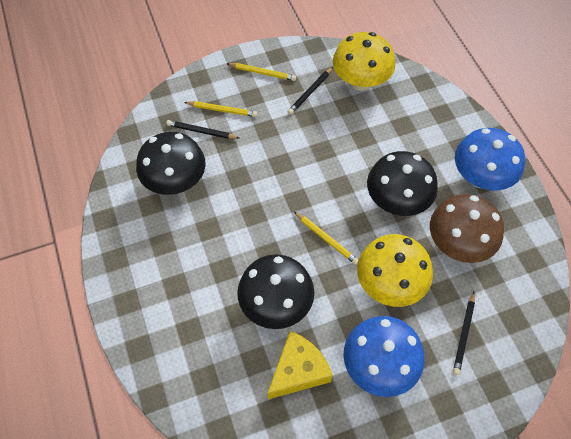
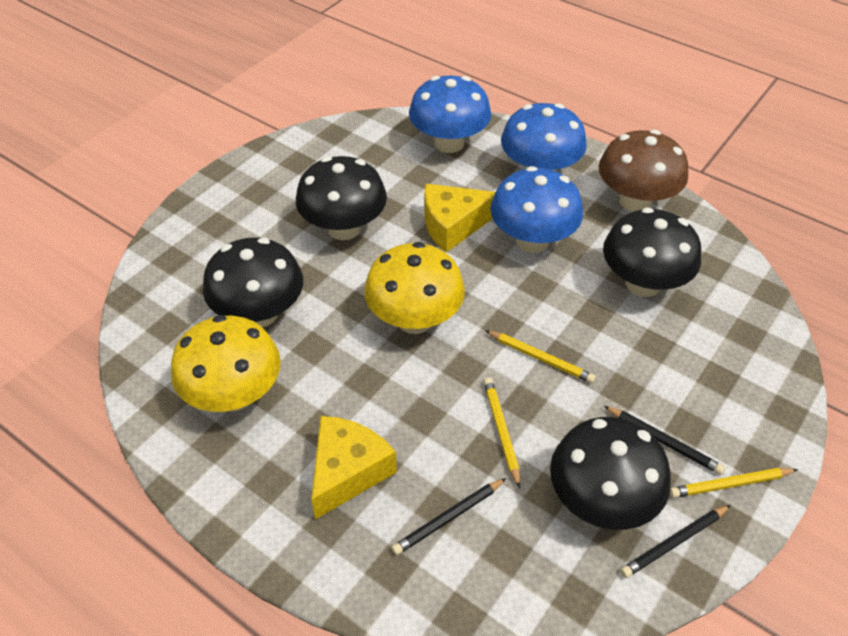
black mushroom: 3 -> 4
blue mushroom: 2 -> 3
yellow cheese: 1 -> 2

